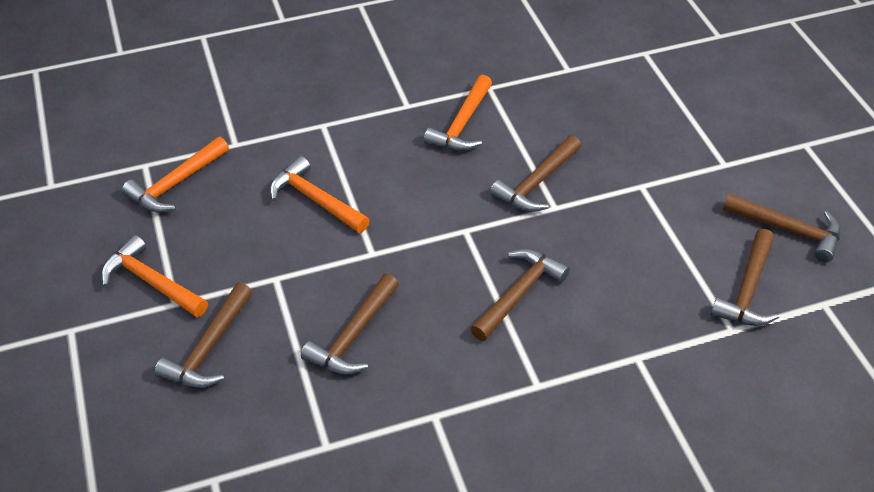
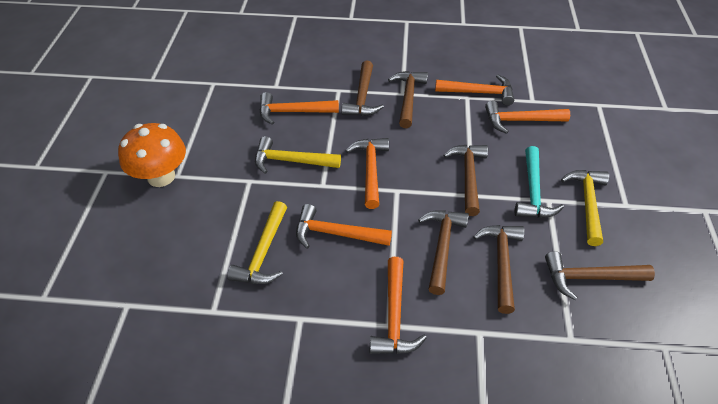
orange hammer: 4 -> 6
orange mushroom: 0 -> 1
turquoise hammer: 0 -> 1
yellow hammer: 0 -> 3

